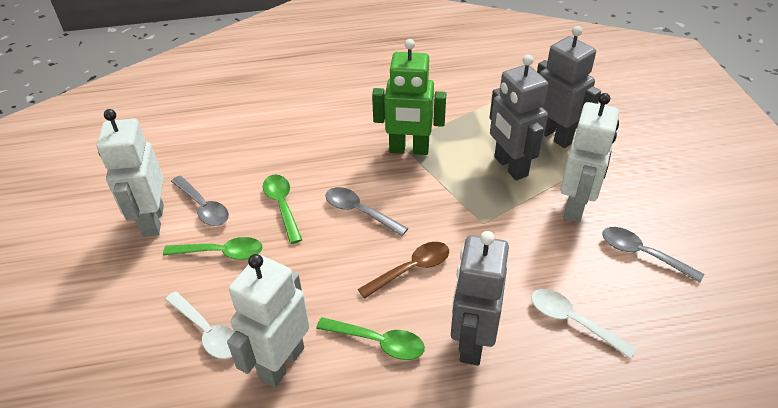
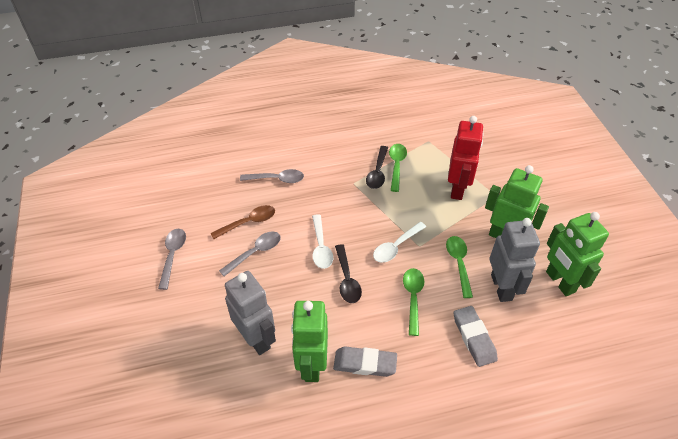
black spoon: 0 -> 2
green robot: 1 -> 3
grey eraser: 0 -> 2
grey robot: 3 -> 2
red robot: 0 -> 1
white robot: 3 -> 0

